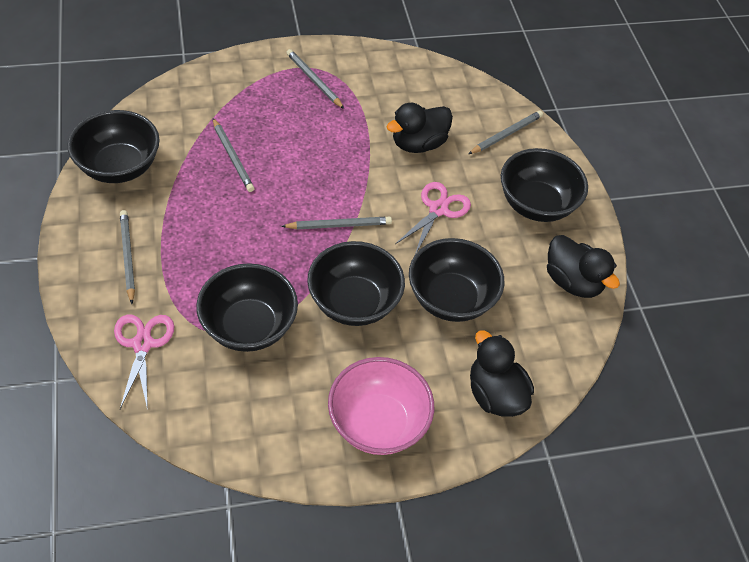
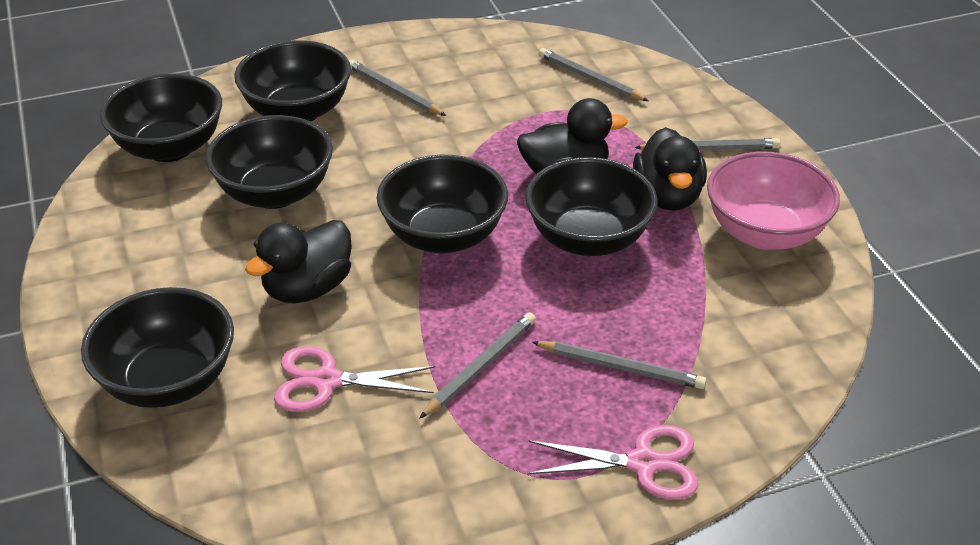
black bowl: 5 -> 6

